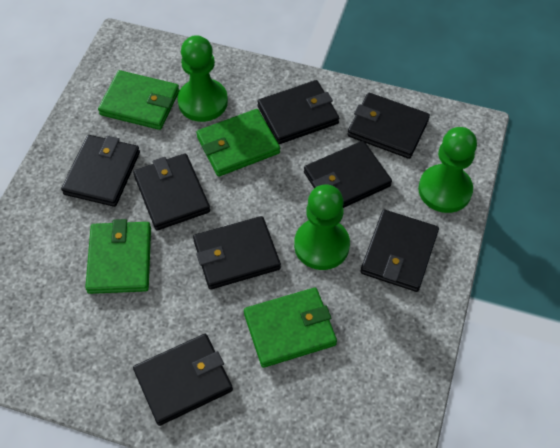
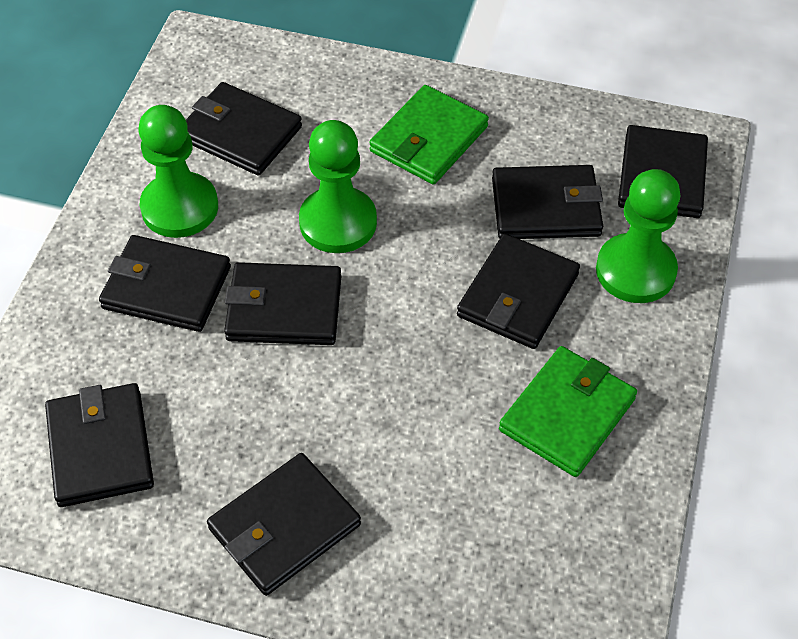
green wallet: 4 -> 2

